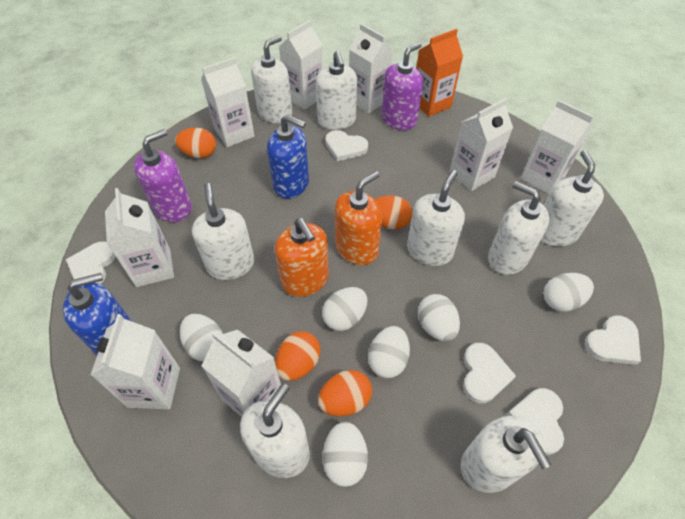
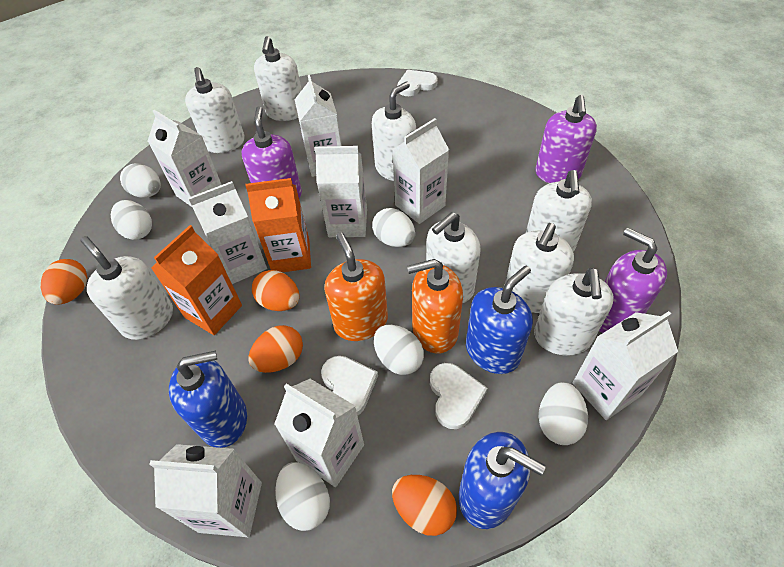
blue soap dispenser: 2 -> 3
orange carton: 1 -> 2
purple soap dispenser: 2 -> 3
white heart: 5 -> 3

